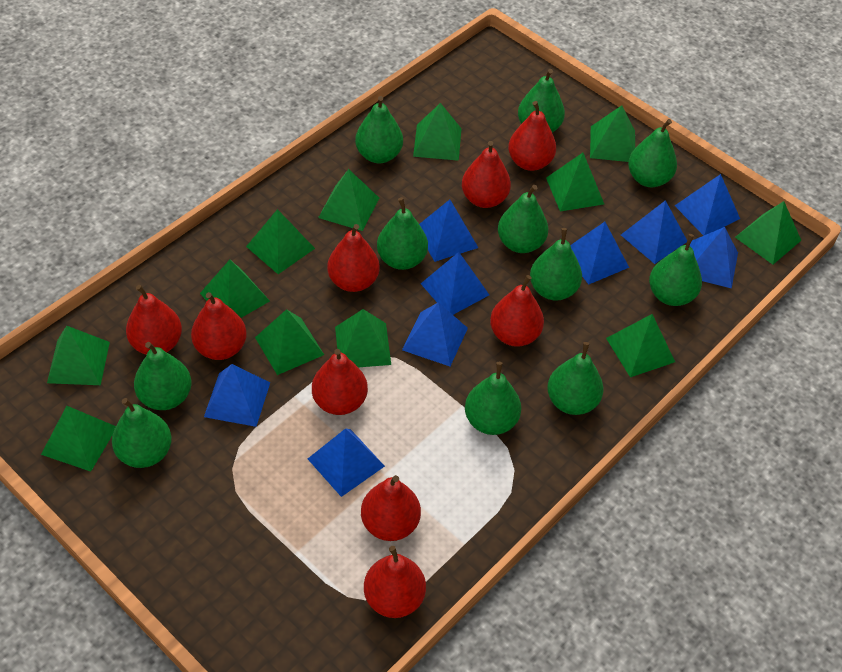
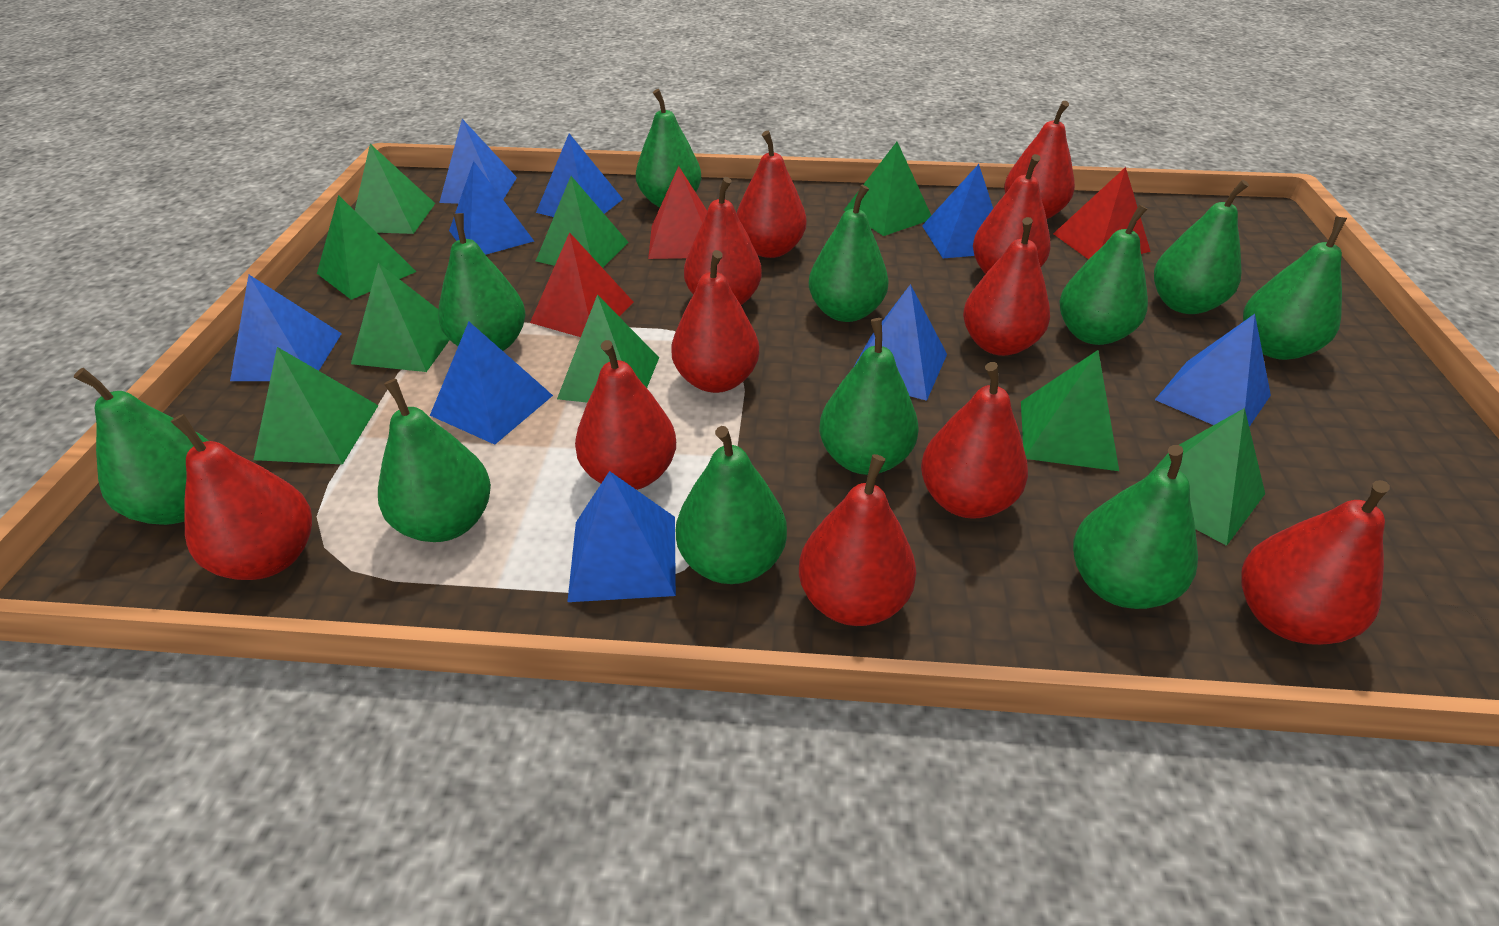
green pyramid: 12 -> 9
red pear: 9 -> 11
red pyramid: 0 -> 3

